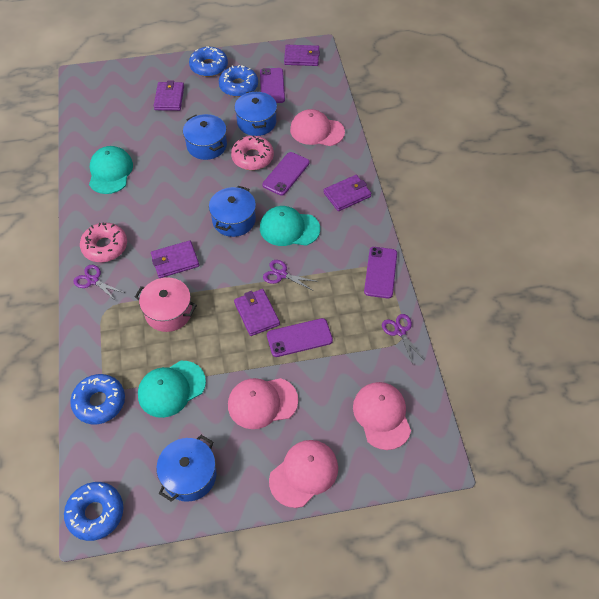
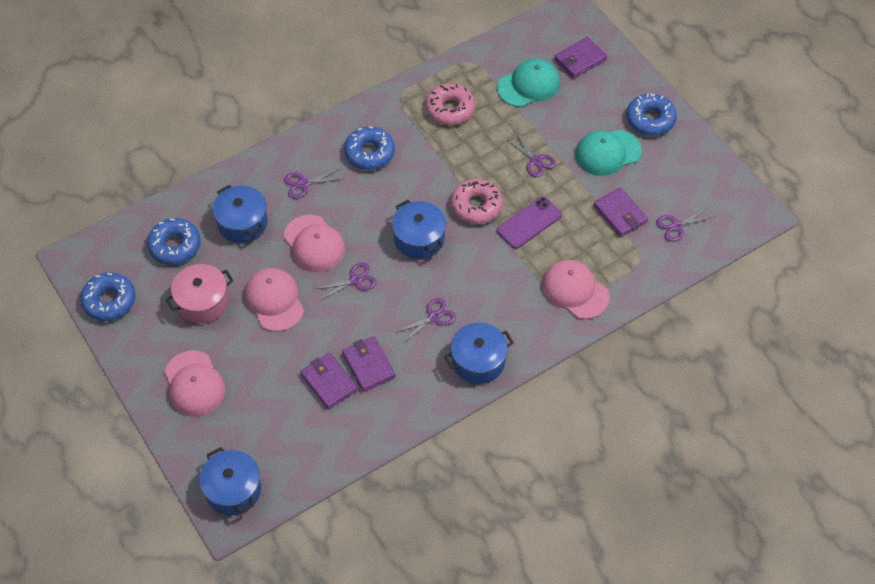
purple phone: 4 -> 1
purple scissors: 3 -> 5
purple wallet: 5 -> 4
turquoise cap: 3 -> 2

